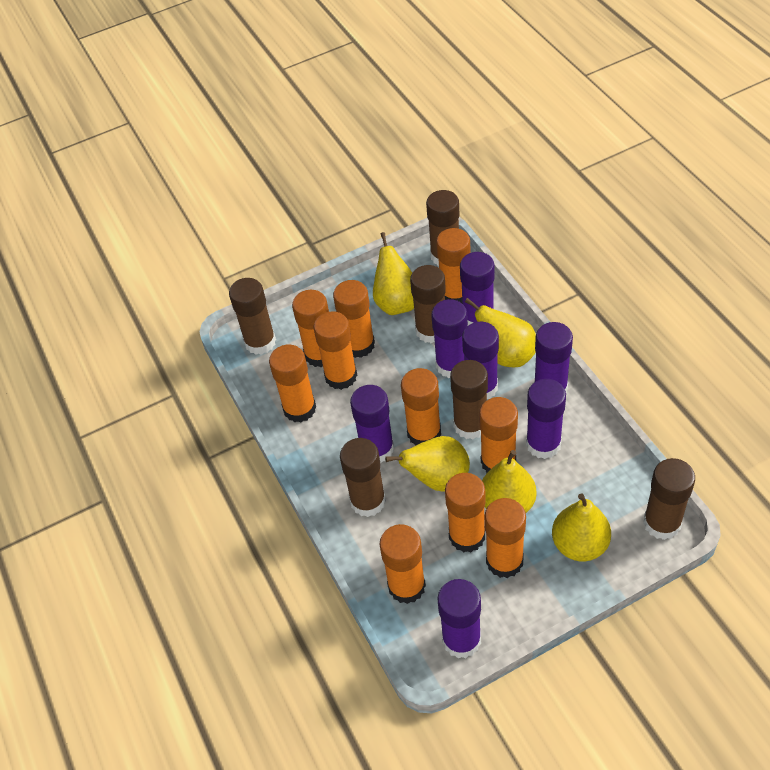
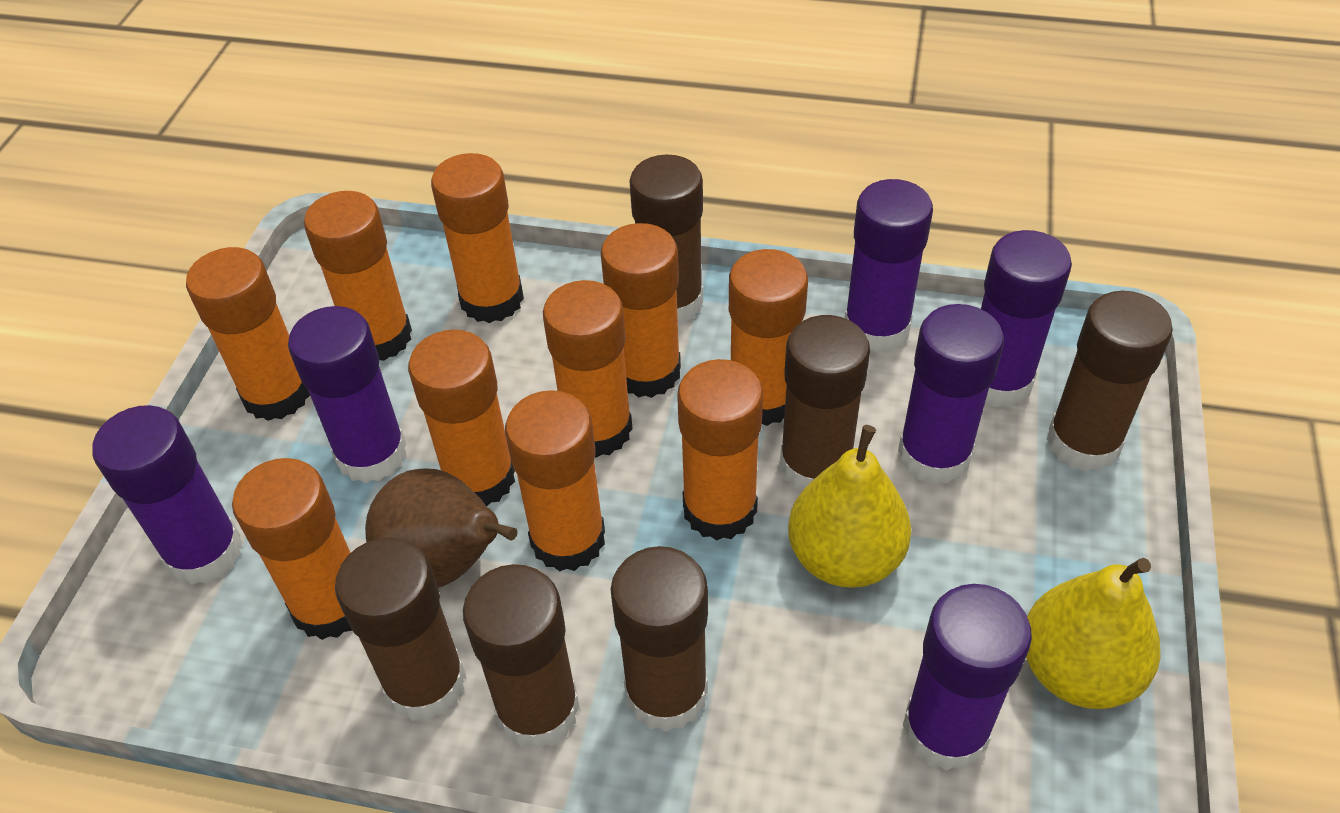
brown pear: 0 -> 1
purple glue stick: 7 -> 6
yellow pear: 5 -> 2

